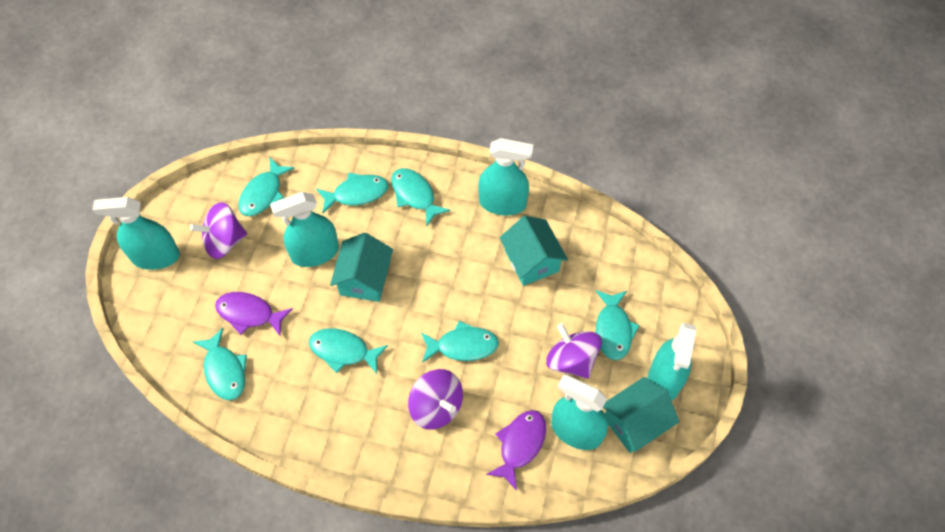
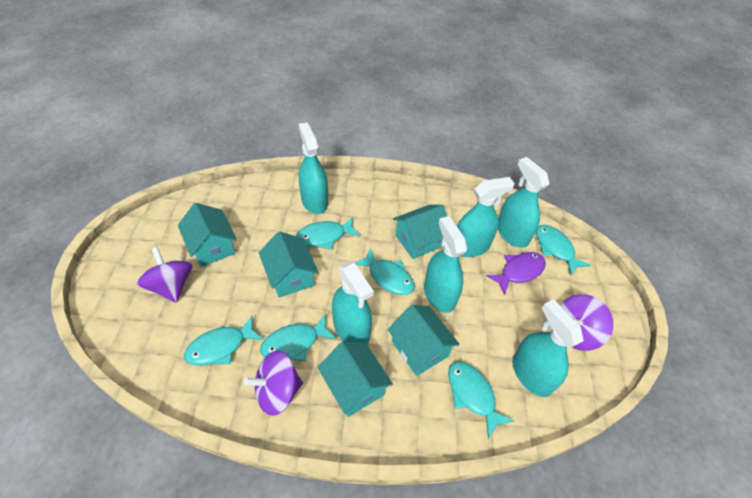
purple fish: 2 -> 1
turquoise fish: 7 -> 6
turquoise house: 3 -> 5
turquoise spray bottle: 5 -> 6

